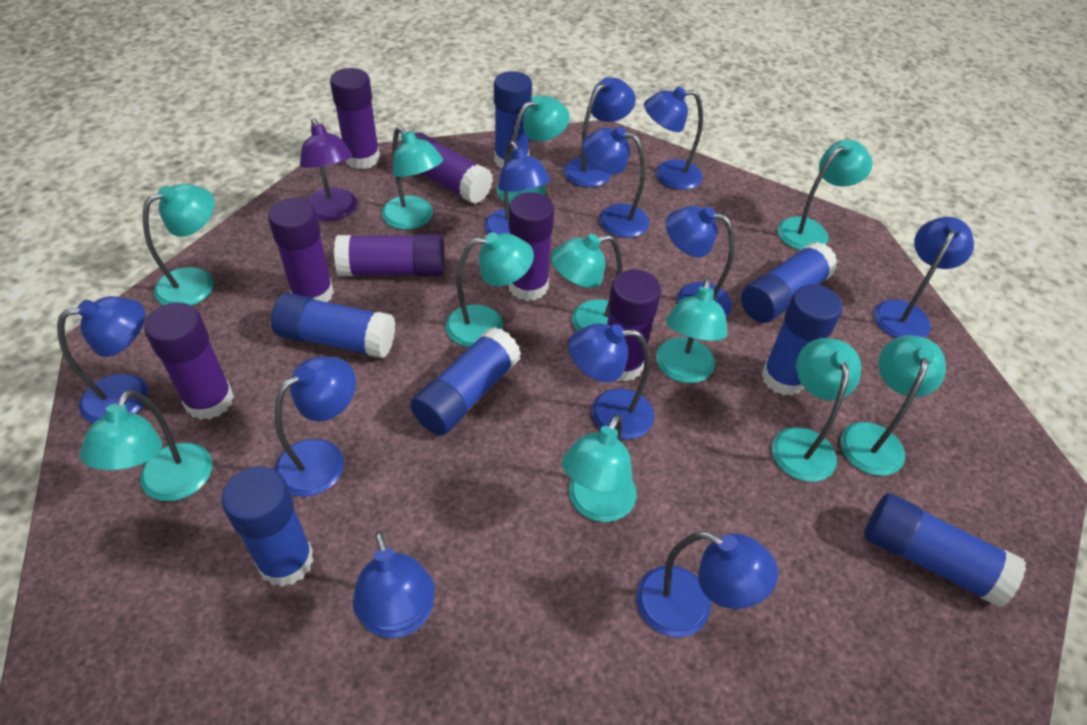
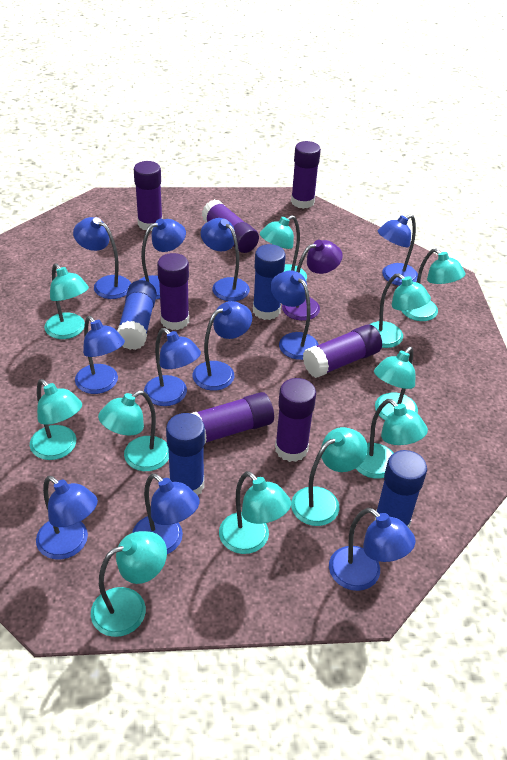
blue glue stick: 7 -> 4

